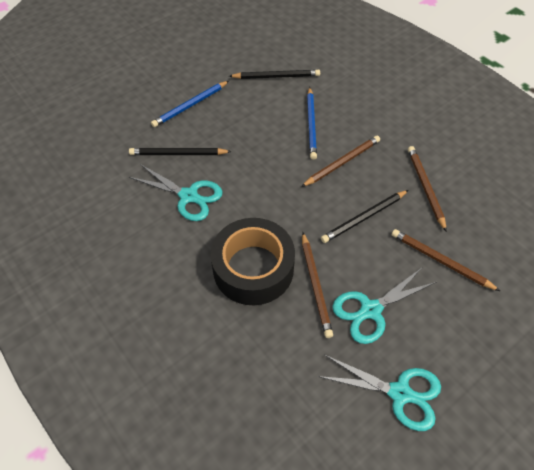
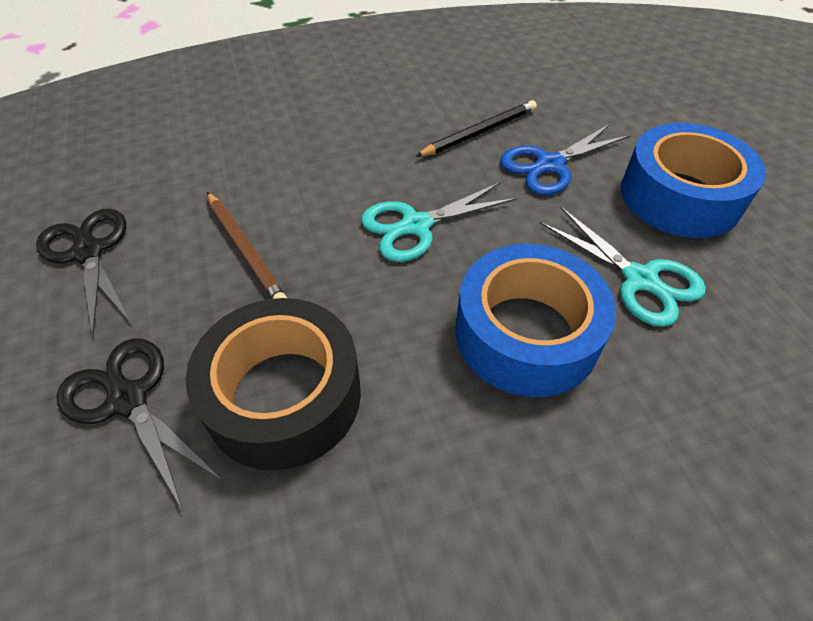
black pencil: 3 -> 1
black scissors: 0 -> 2
blue pencil: 2 -> 0
blue scissors: 0 -> 1
blue tape: 0 -> 2
brown pencil: 4 -> 1
turquoise scissors: 3 -> 2

